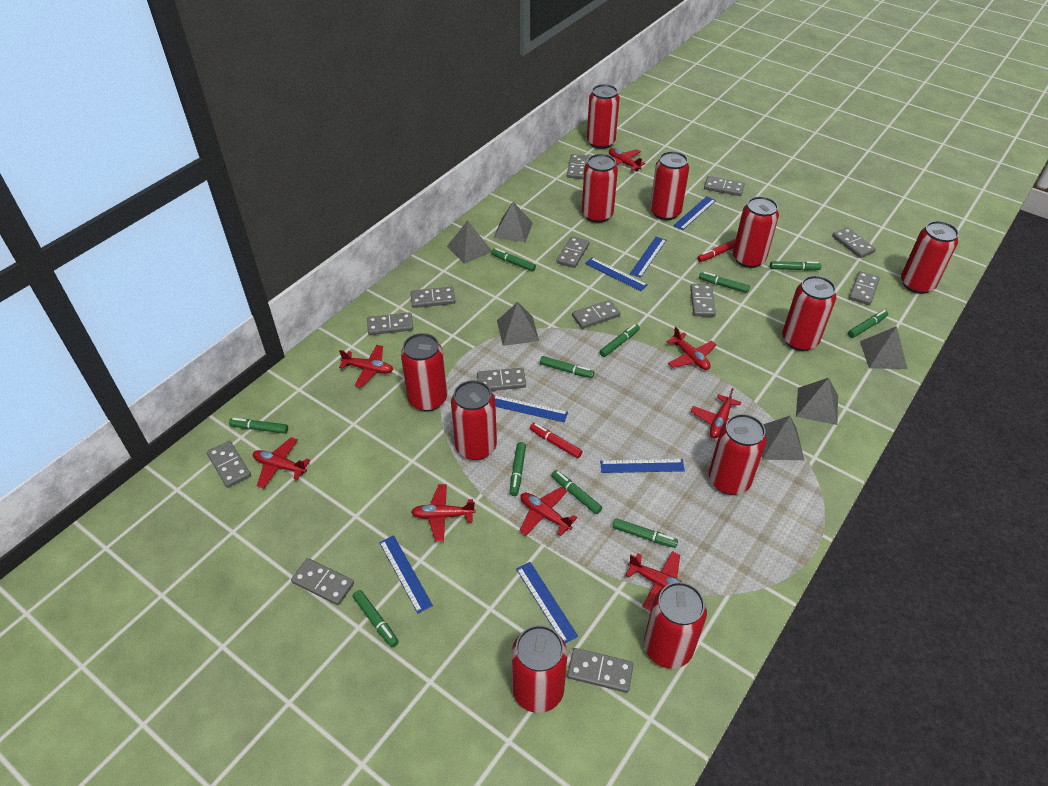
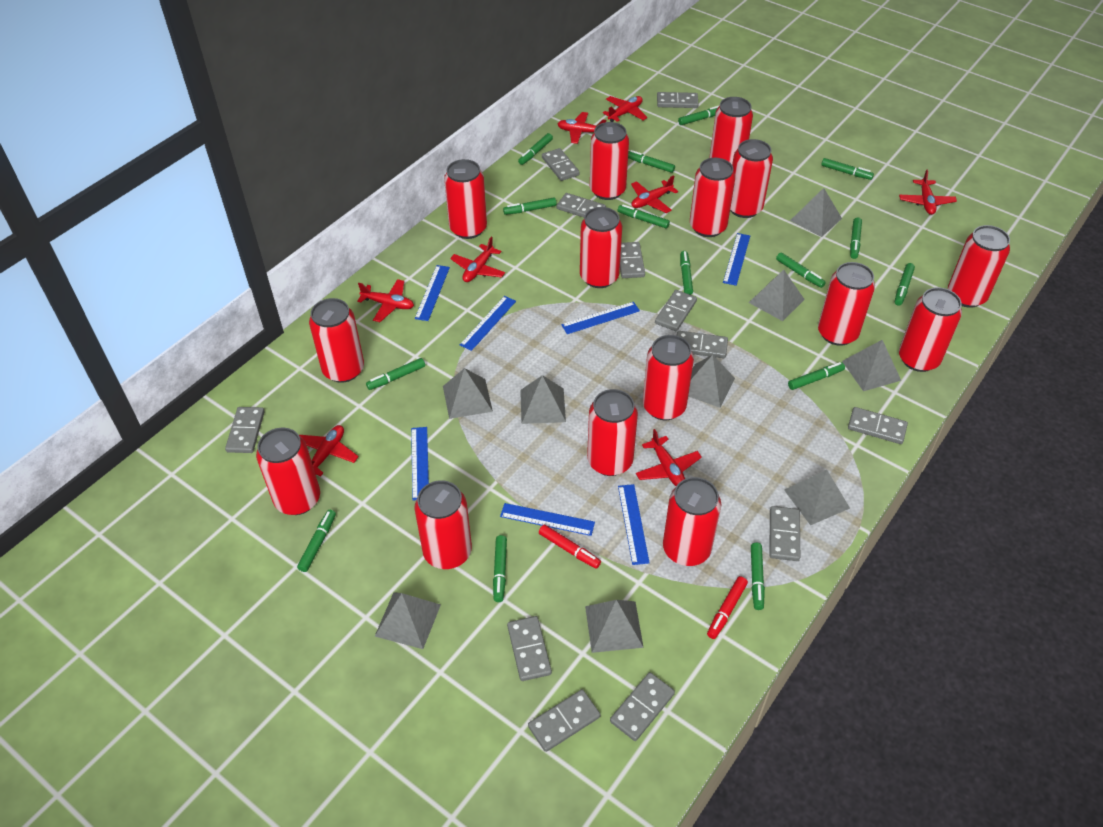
green marker: 11 -> 15
grey domino: 13 -> 12
grey pyramid: 6 -> 9
red can: 11 -> 15

